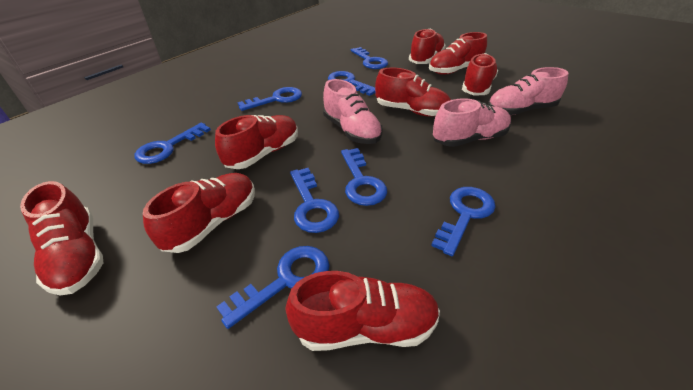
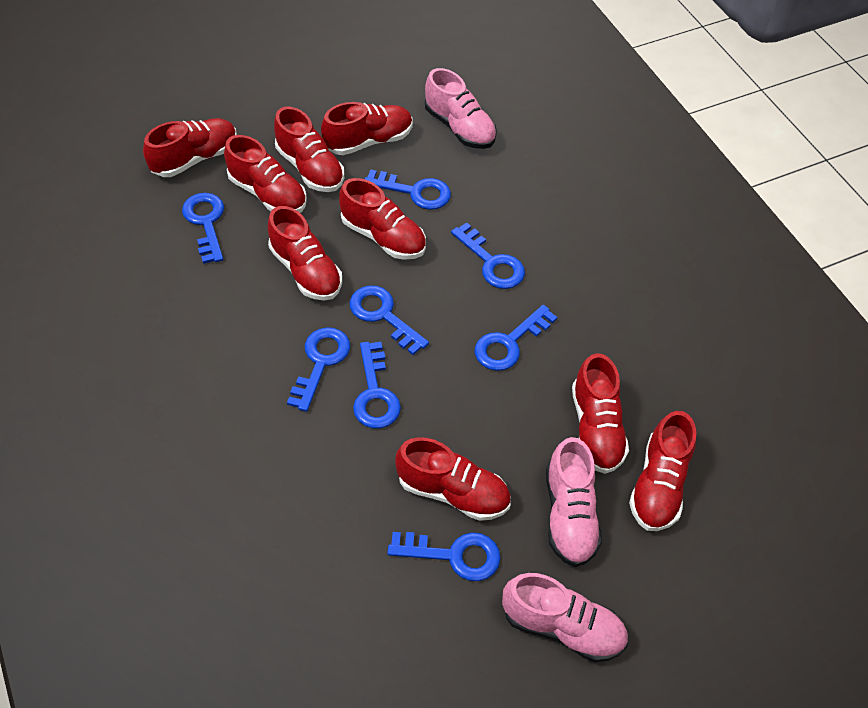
red shoe: 8 -> 9

